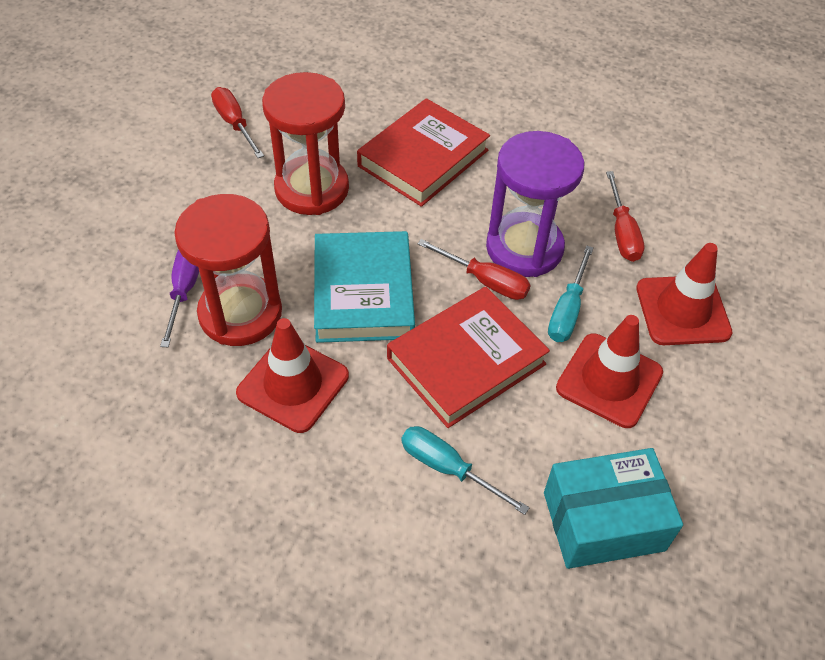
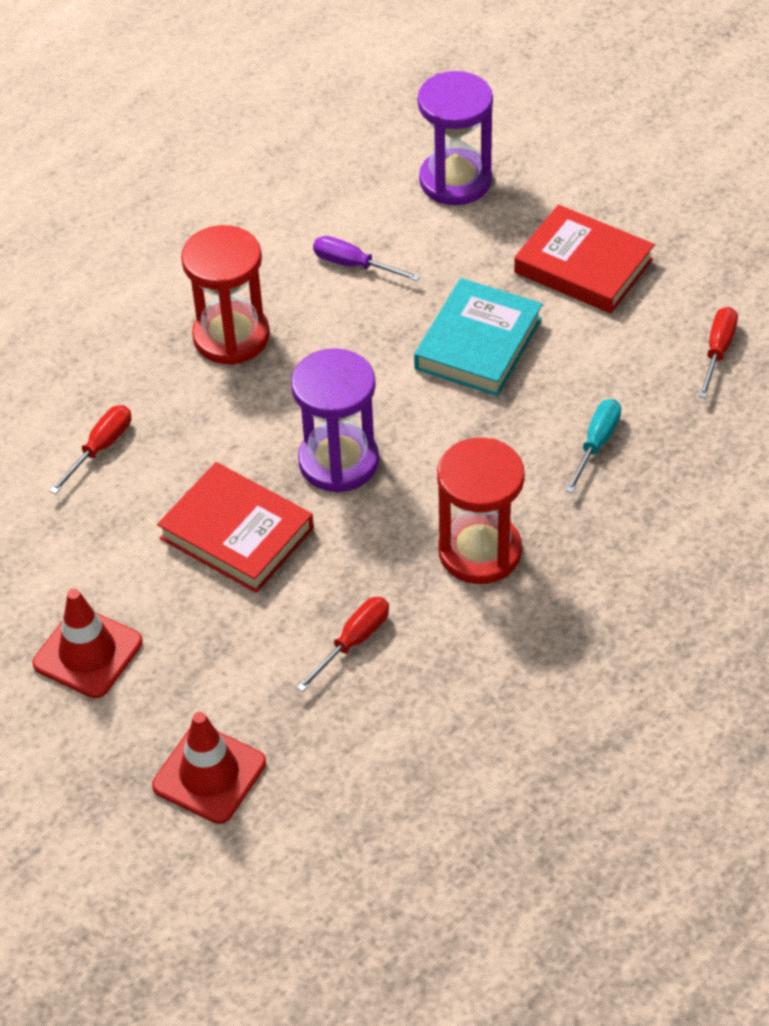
purple hourglass: 1 -> 2
red traffic cone: 3 -> 2
turquoise box: 1 -> 0
turquoise screwdriver: 2 -> 1

